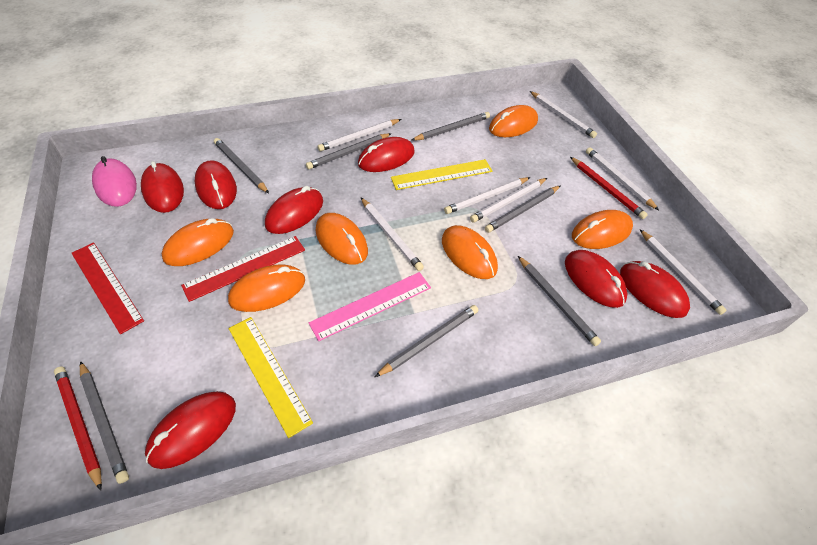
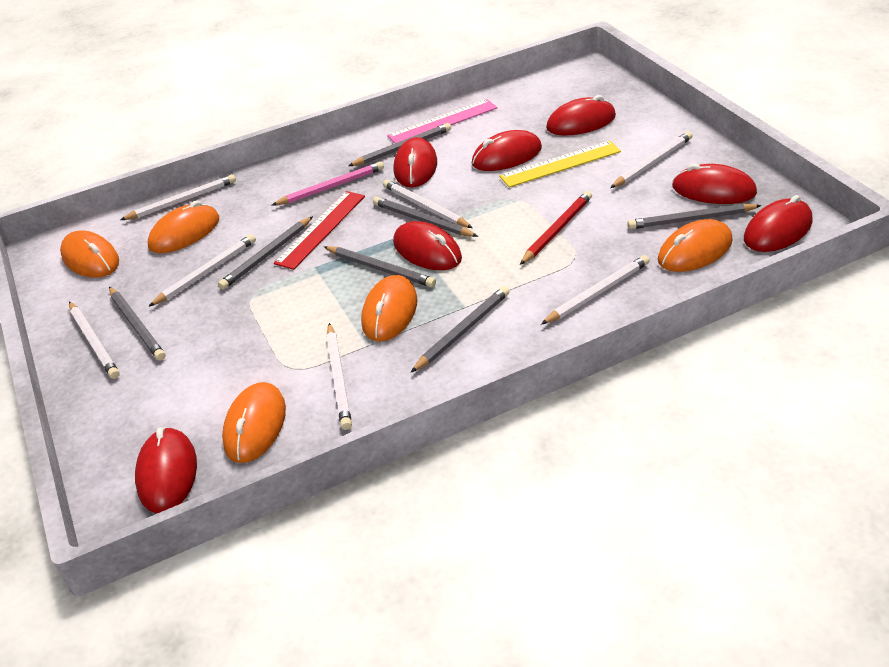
orange mouse: 6 -> 5
pink mouse: 1 -> 0
pink pencil: 0 -> 1
red pencil: 2 -> 1
red ruler: 2 -> 1
yellow ruler: 2 -> 1

